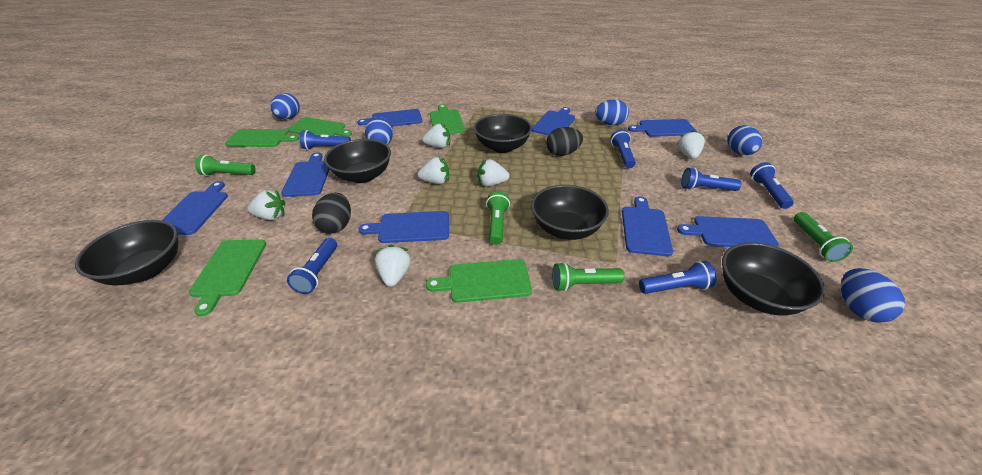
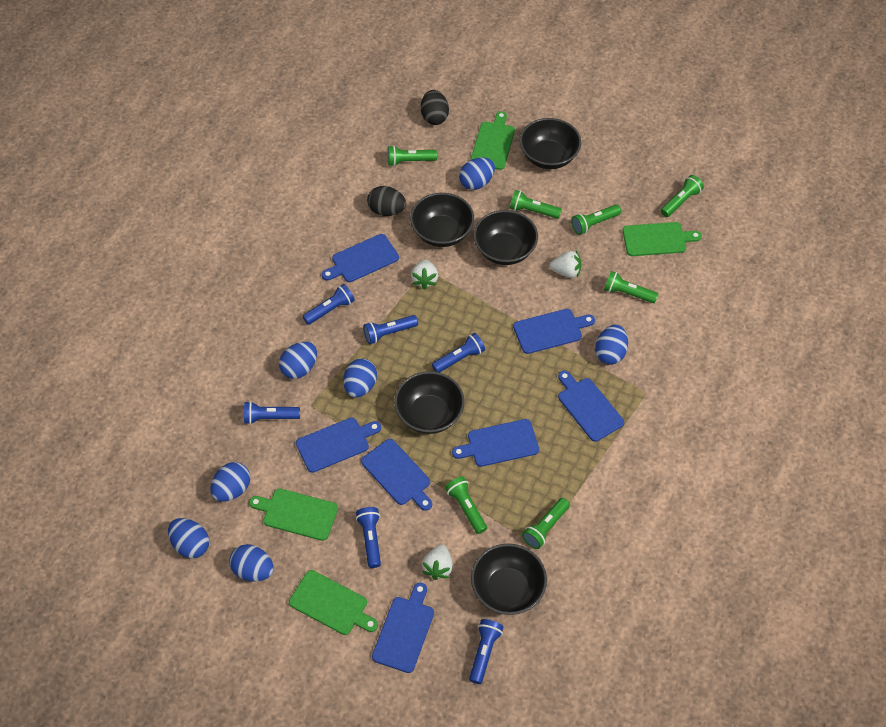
blue cutting board: 8 -> 7
blue egg: 5 -> 7
green cutting board: 5 -> 4
green flashlight: 4 -> 7
white strawberry: 6 -> 3

